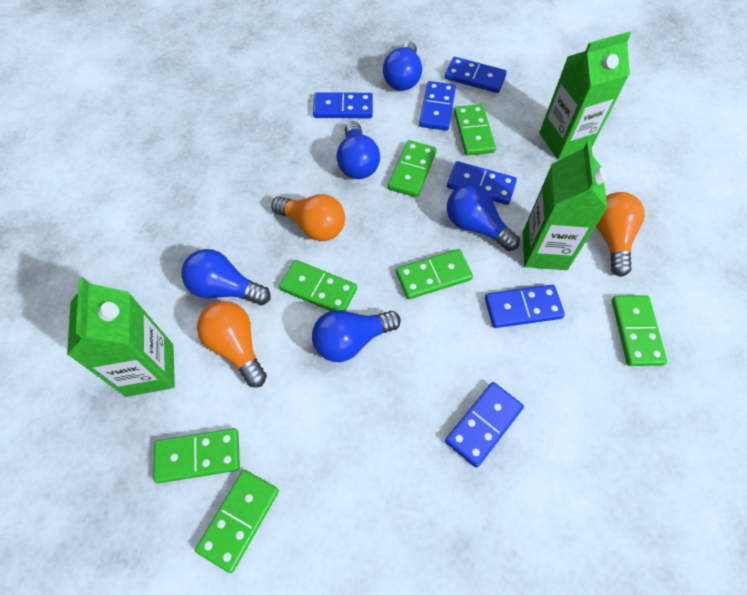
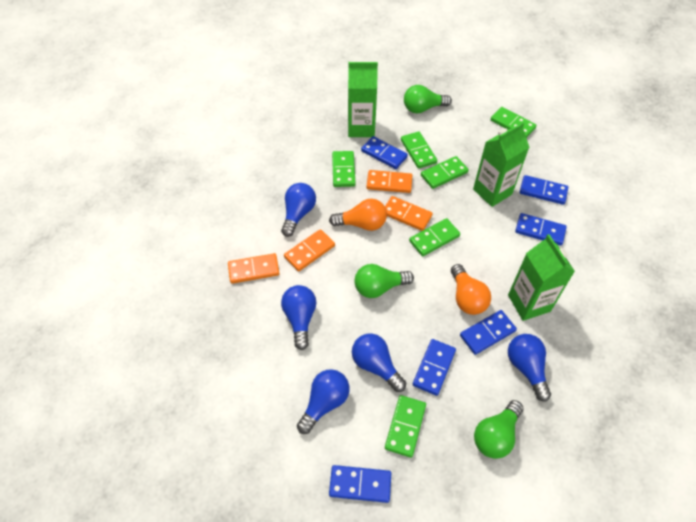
green domino: 7 -> 6
green light bulb: 0 -> 3
orange domino: 0 -> 4
orange light bulb: 3 -> 2

